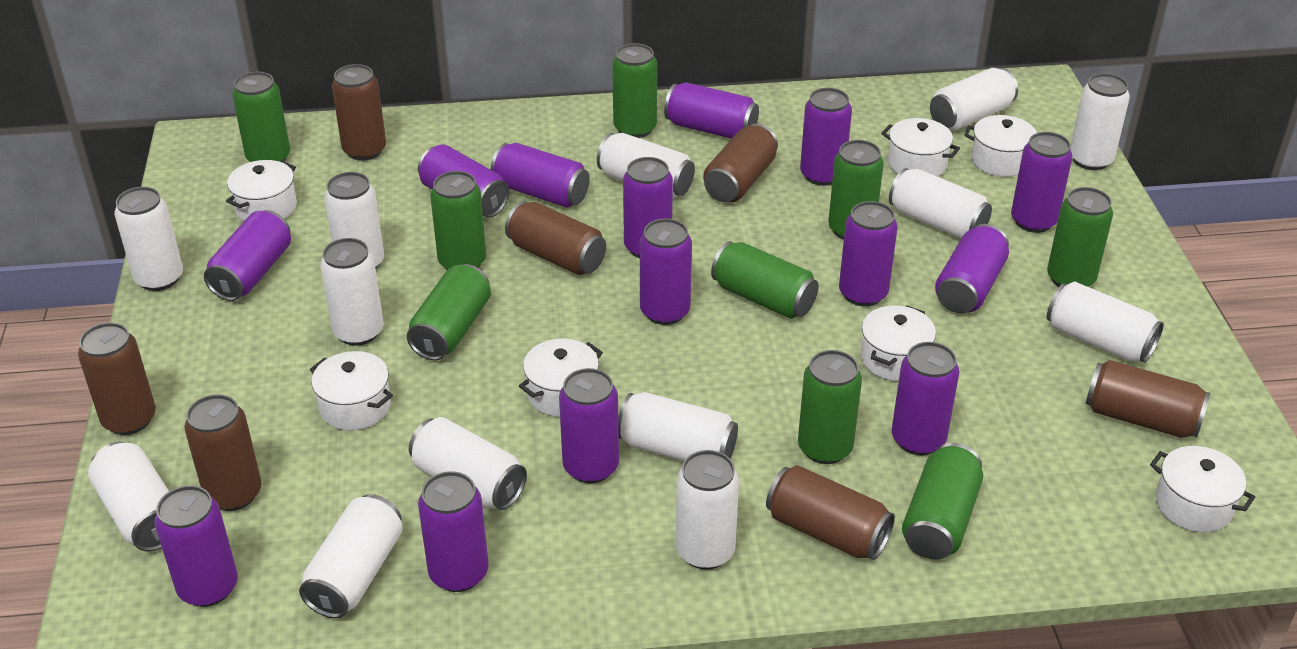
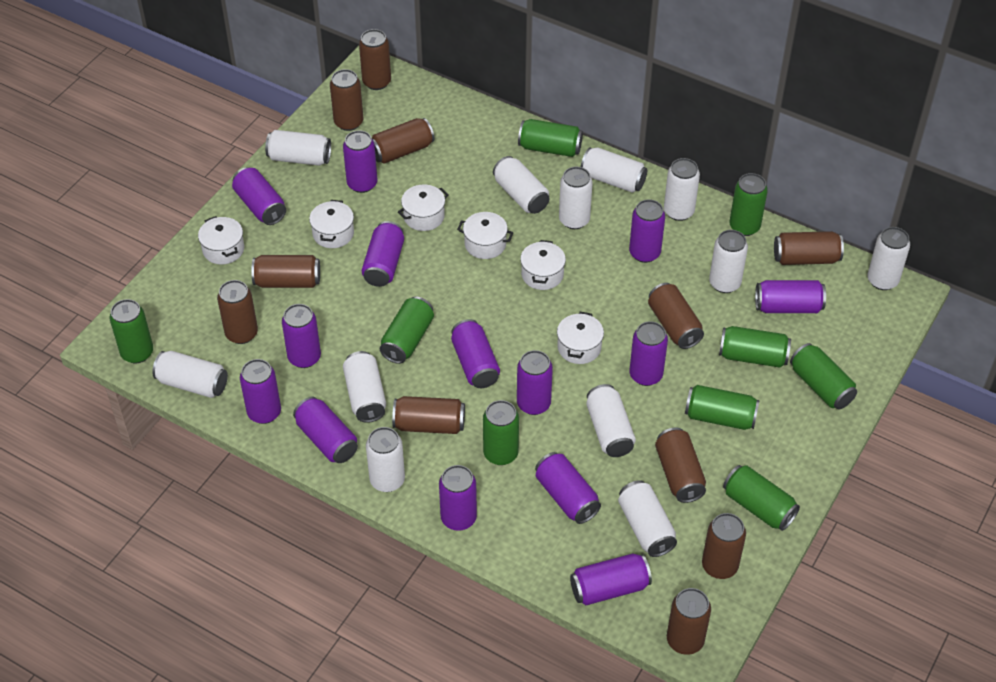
brown can: 7 -> 11
white can: 13 -> 12
white pot: 7 -> 6

